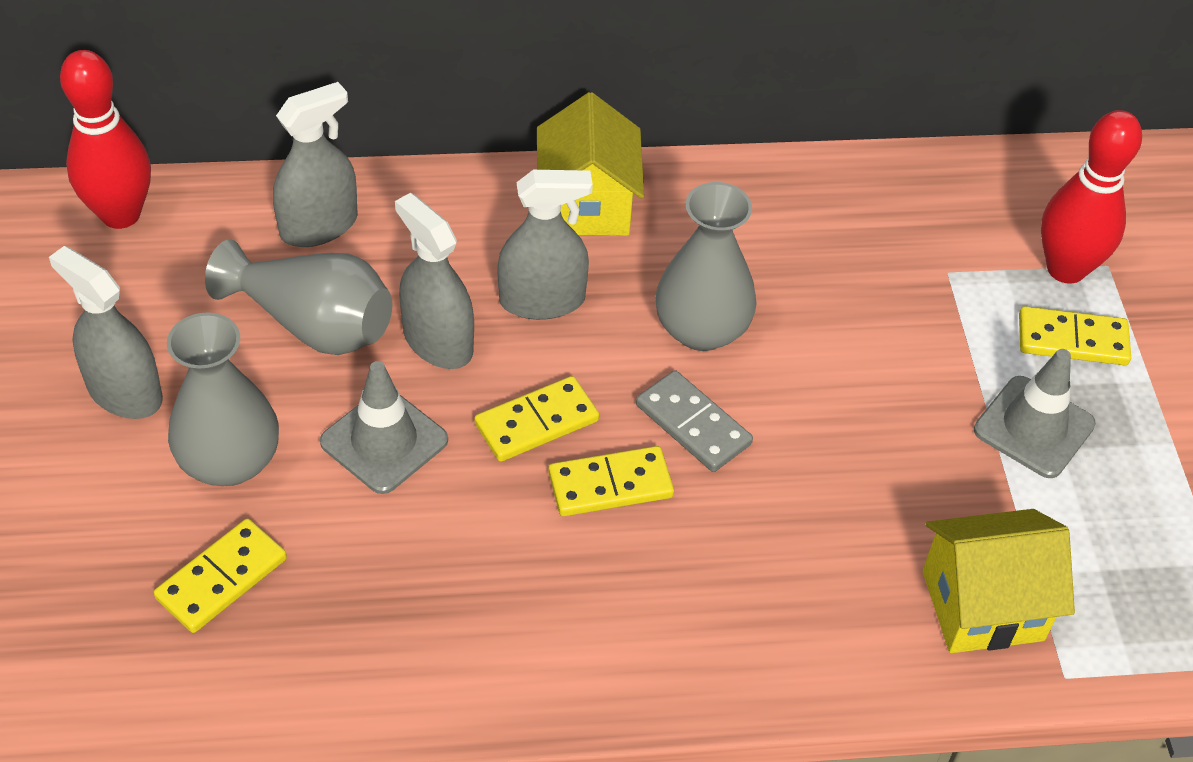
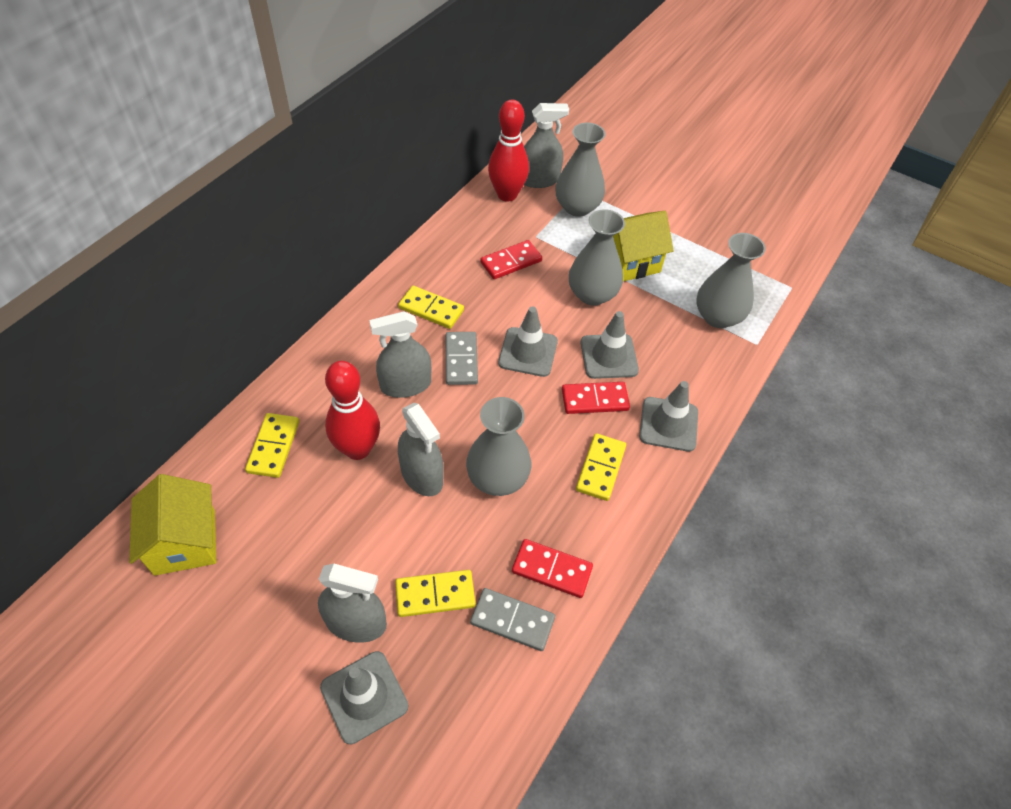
grey domino: 1 -> 2
grey traffic cone: 2 -> 4
grey vase: 3 -> 4
red domino: 0 -> 3

